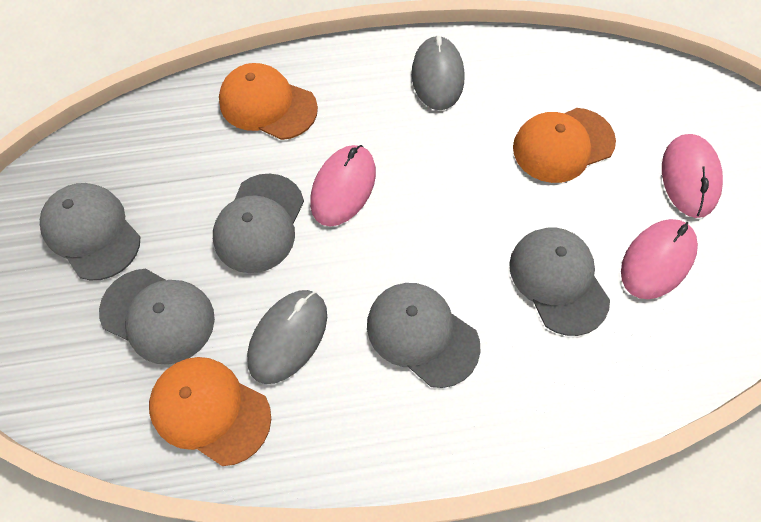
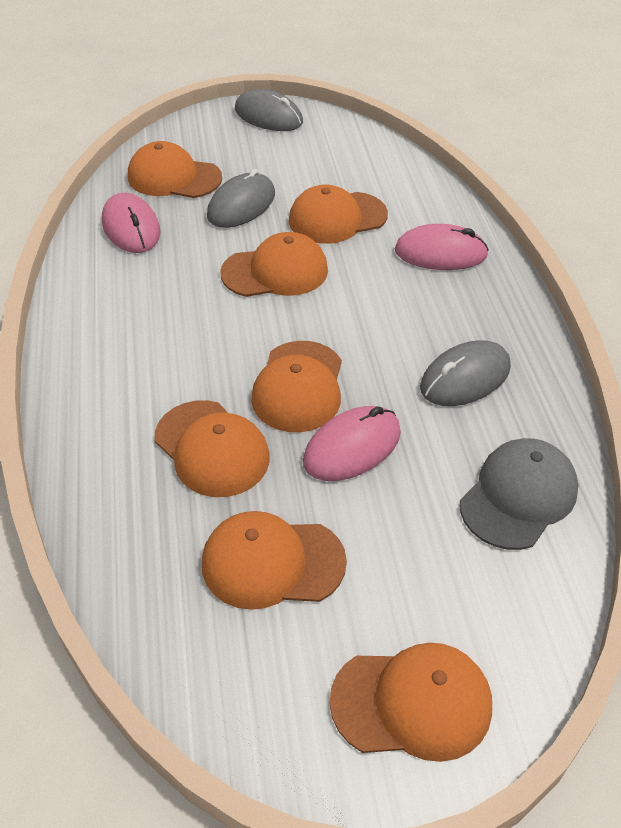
grey cap: 5 -> 1
grey mouse: 2 -> 3
orange cap: 3 -> 7

